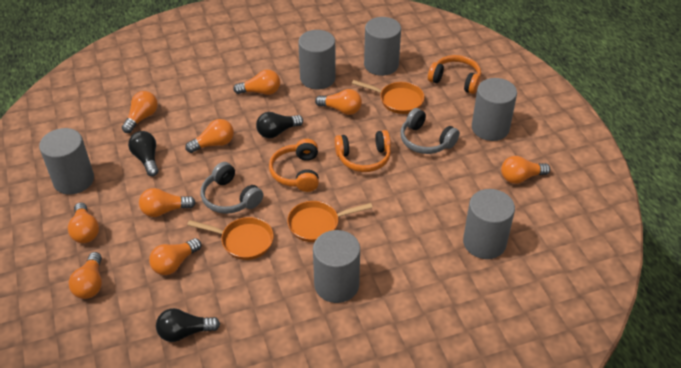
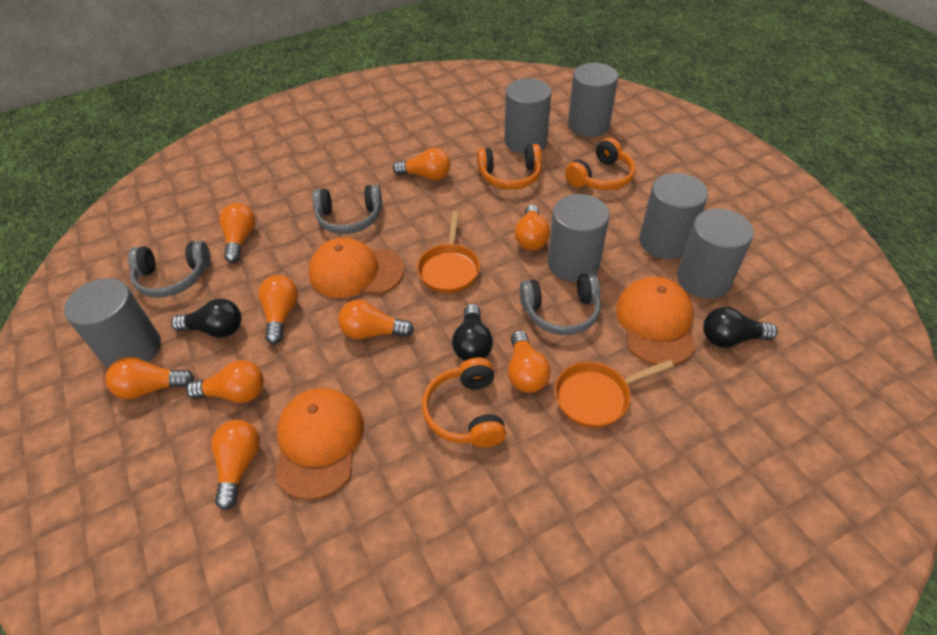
grey headphones: 2 -> 3
orange cap: 0 -> 3
orange pan: 3 -> 2

